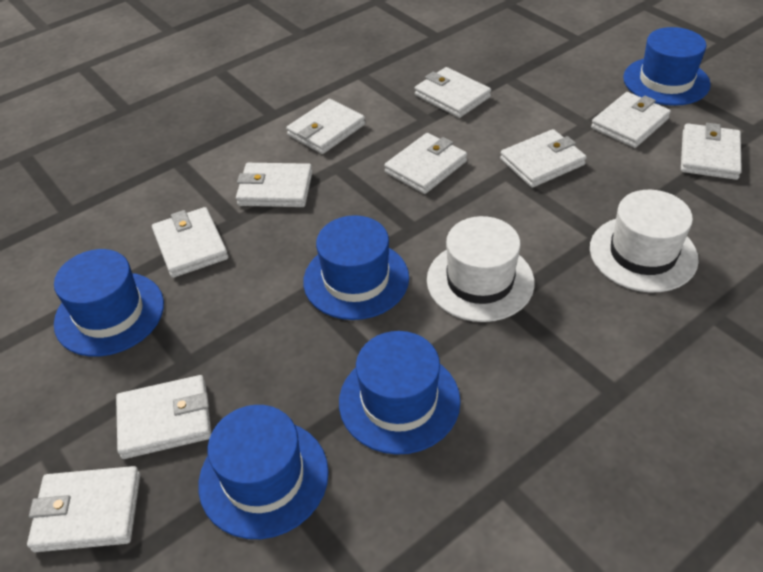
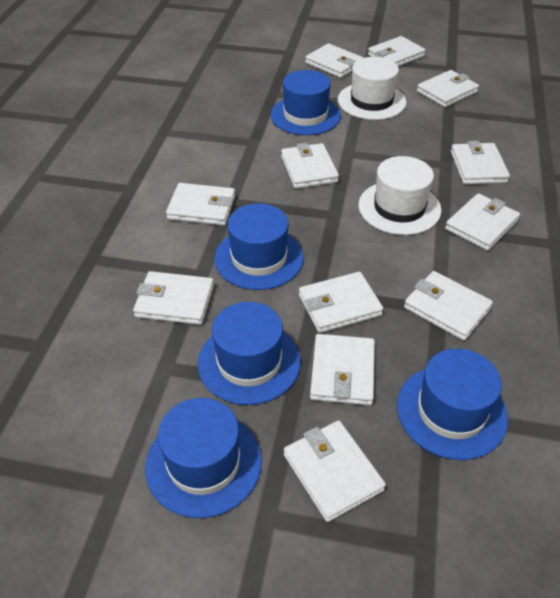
white wallet: 10 -> 12

